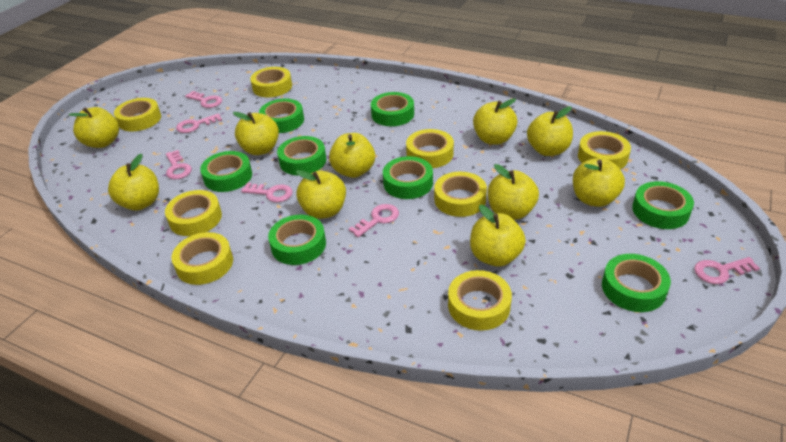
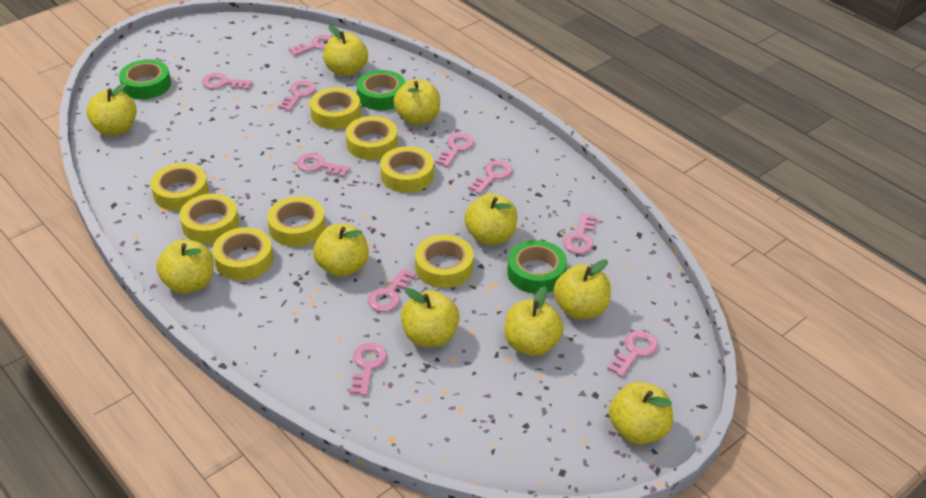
green tape: 8 -> 3
pink key: 6 -> 10

